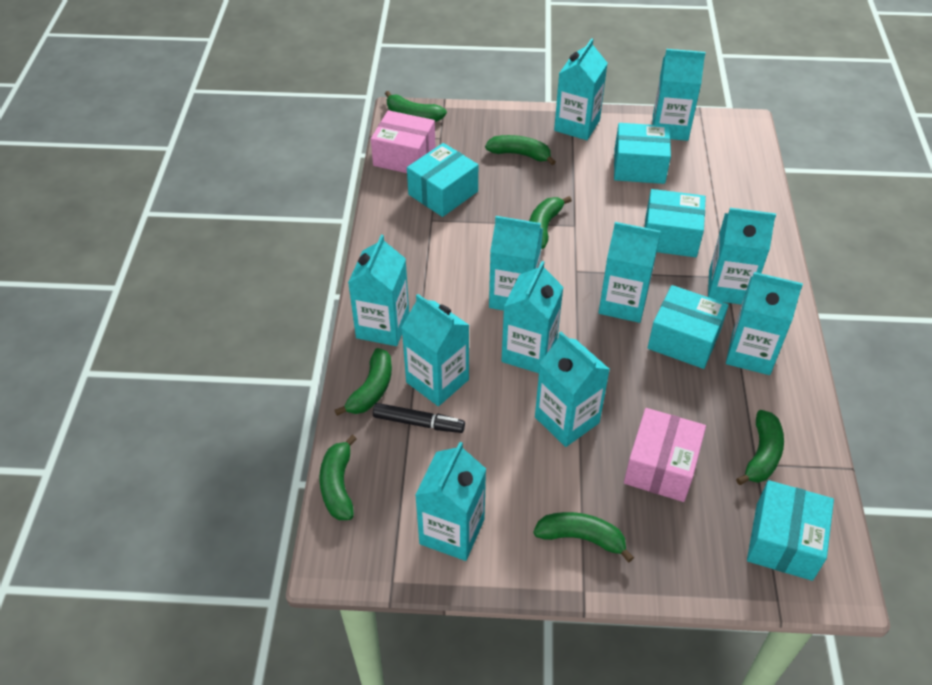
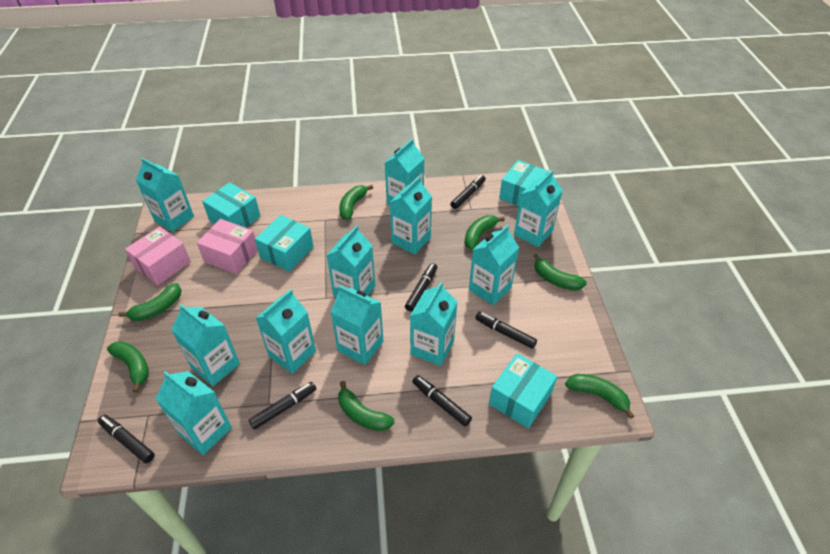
black marker: 1 -> 6
turquoise box: 5 -> 4

